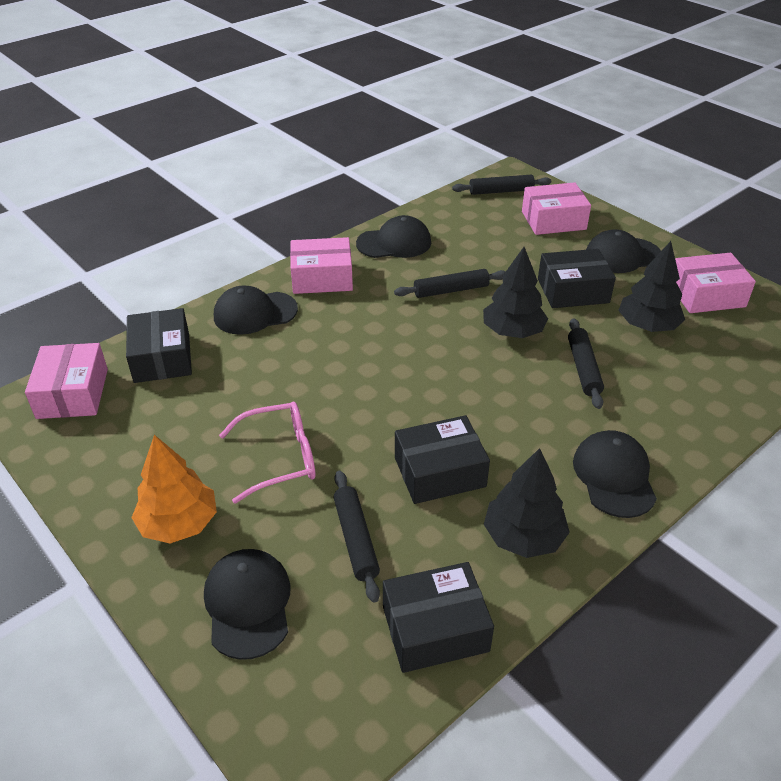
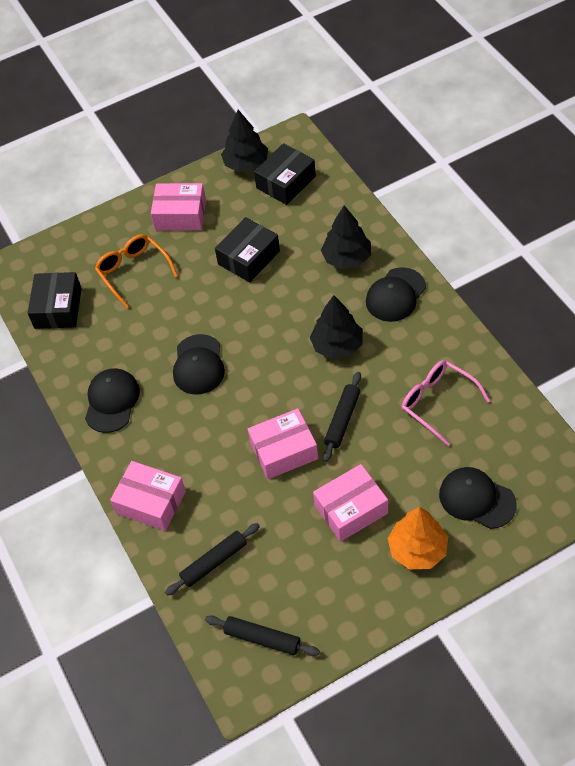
black box: 4 -> 3
black cap: 5 -> 4
black rolling pin: 4 -> 3
orange glasses: 0 -> 1

